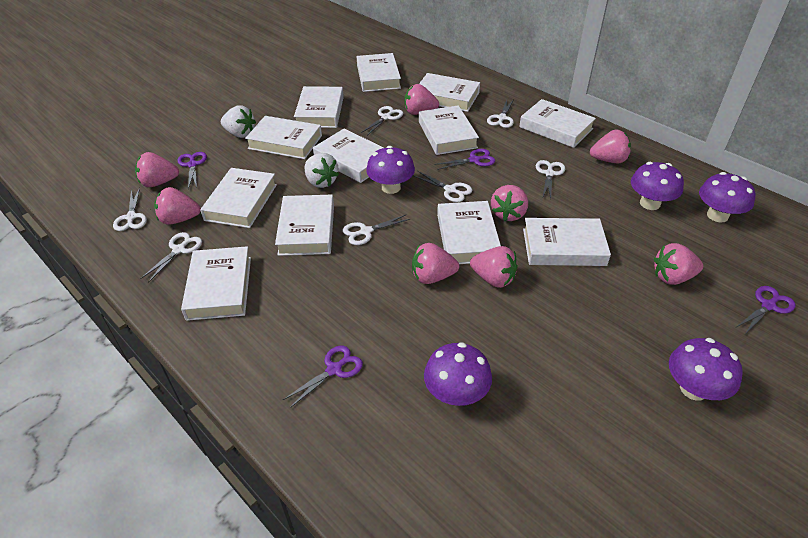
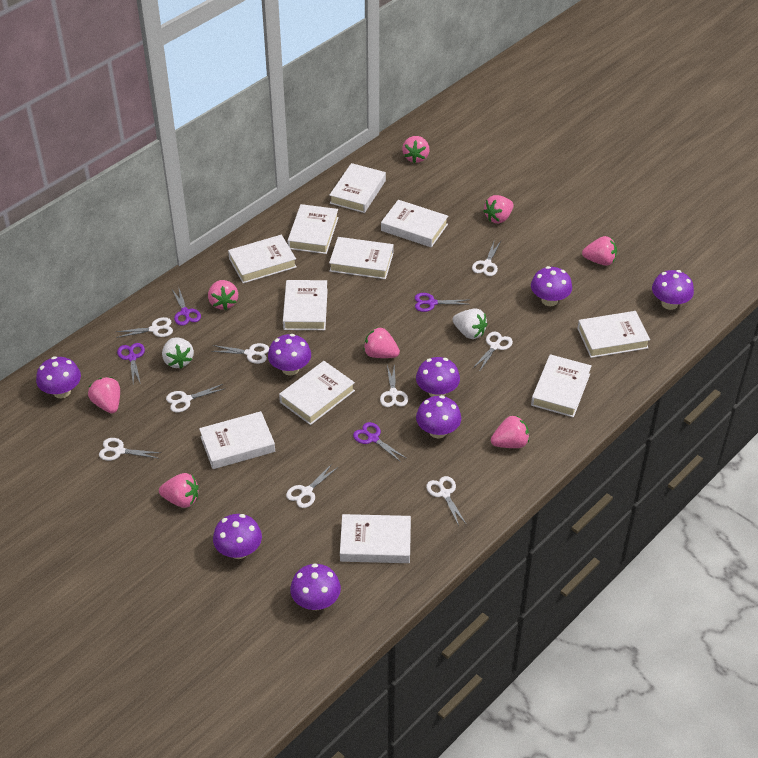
purple mushroom: 5 -> 8
white book: 12 -> 11
white scissors: 7 -> 9

